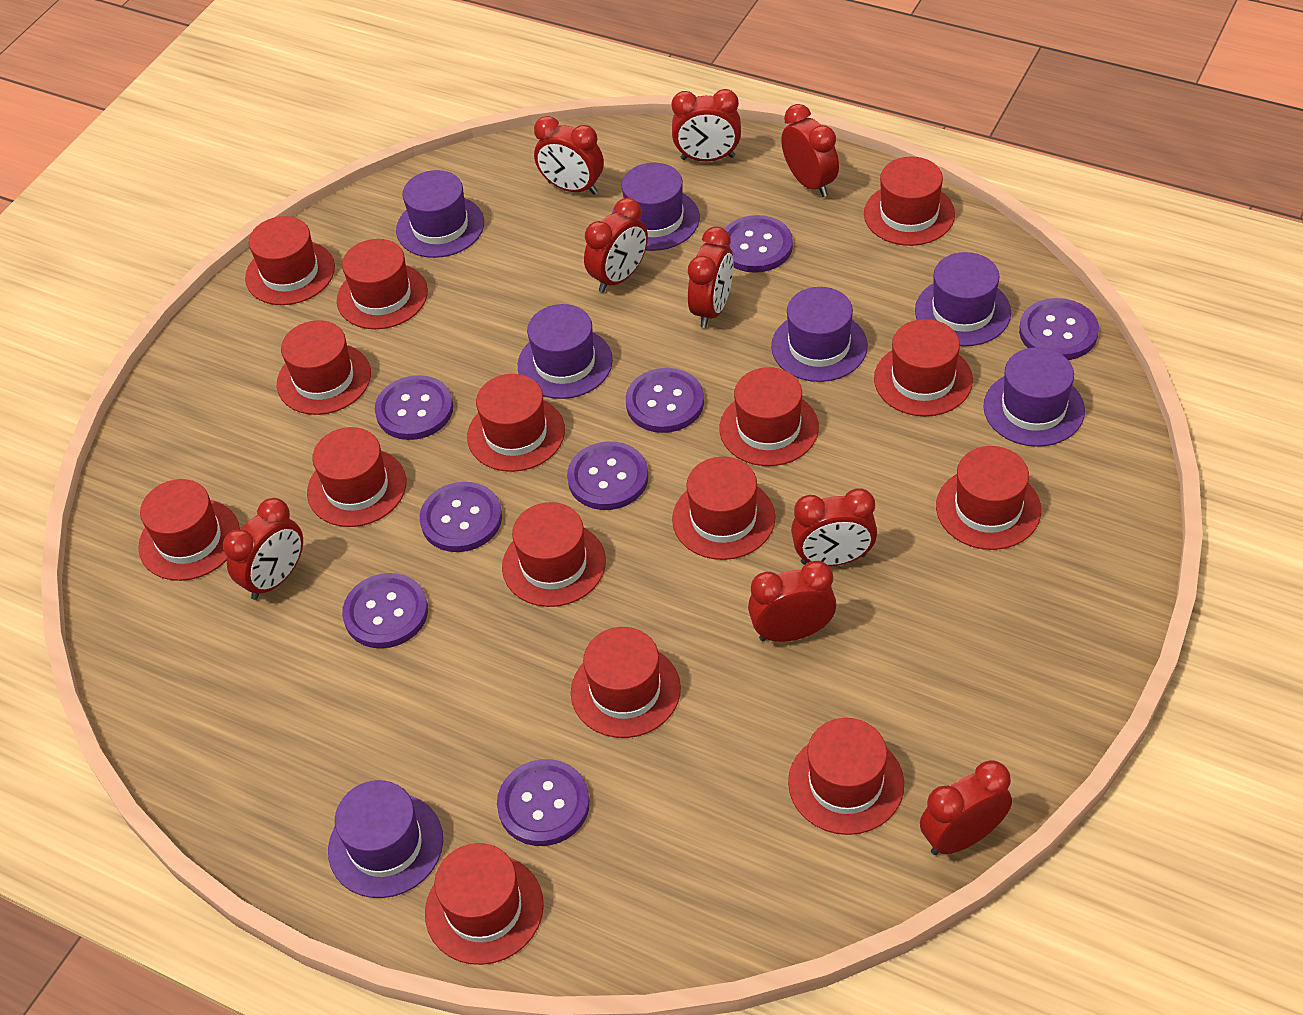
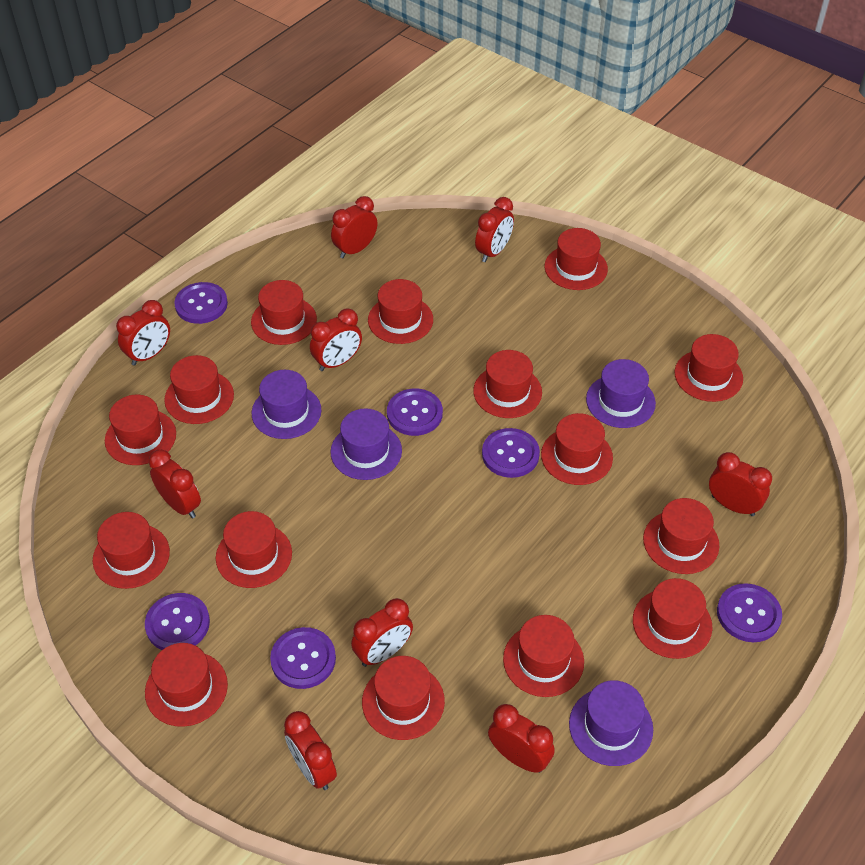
purple button: 8 -> 6
purple hat: 7 -> 4

